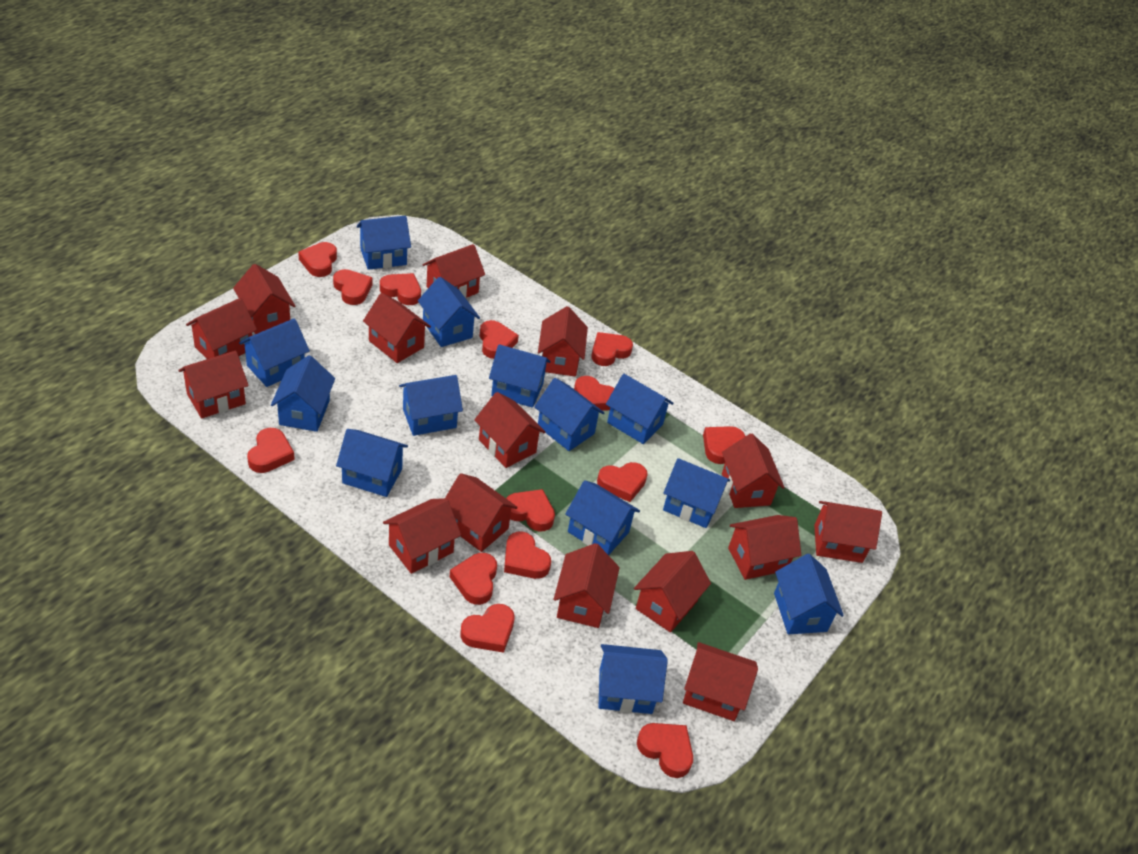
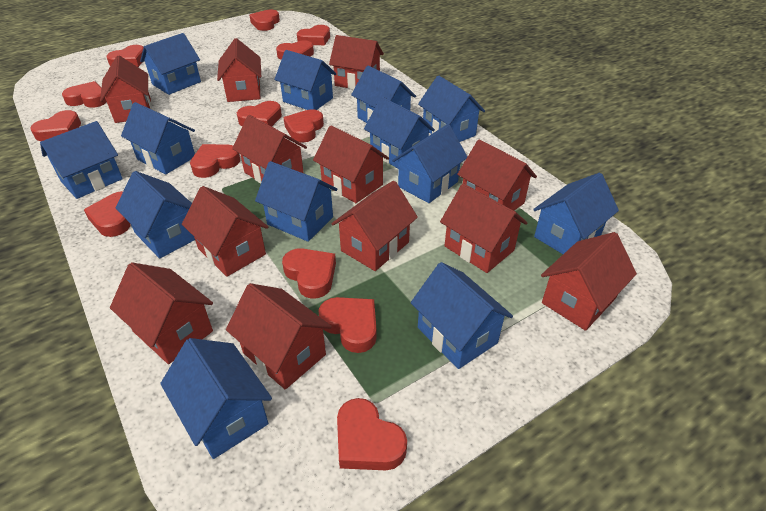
red heart: 14 -> 13
red house: 15 -> 12

